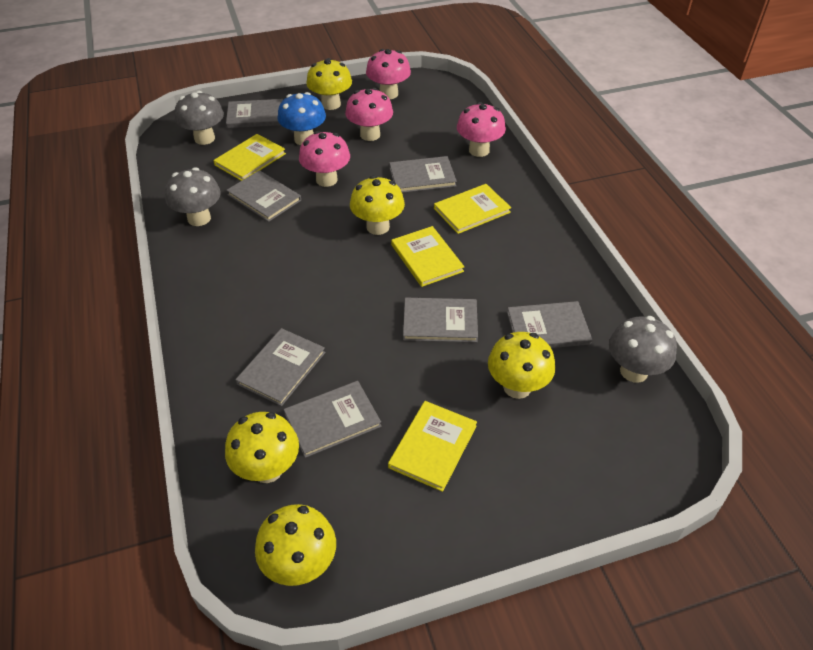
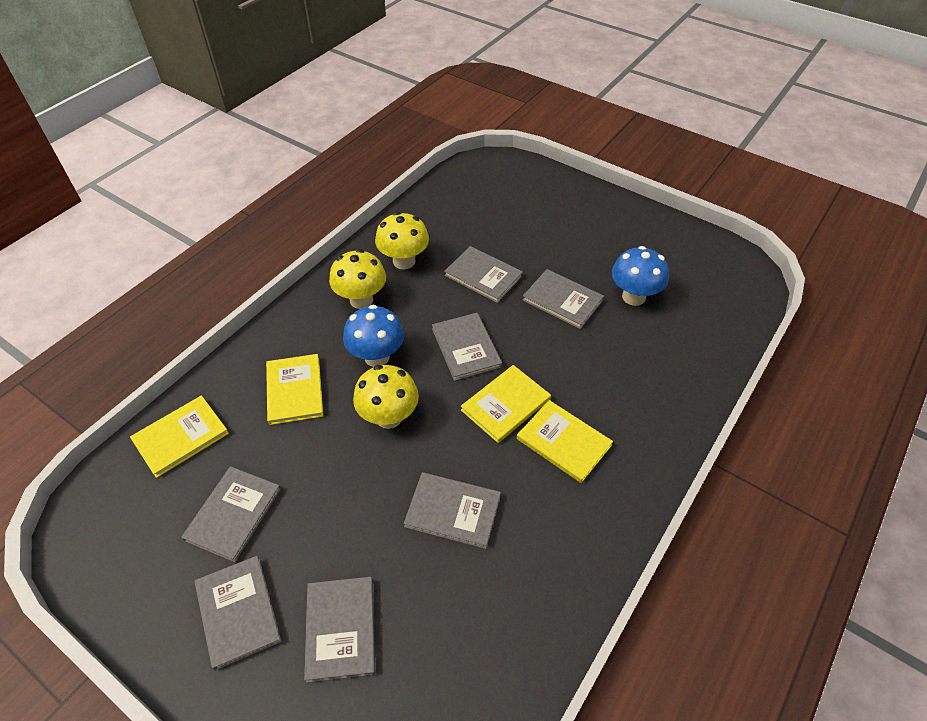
blue mushroom: 1 -> 2
grey mushroom: 3 -> 0
pink mushroom: 4 -> 0
yellow mushroom: 5 -> 3

